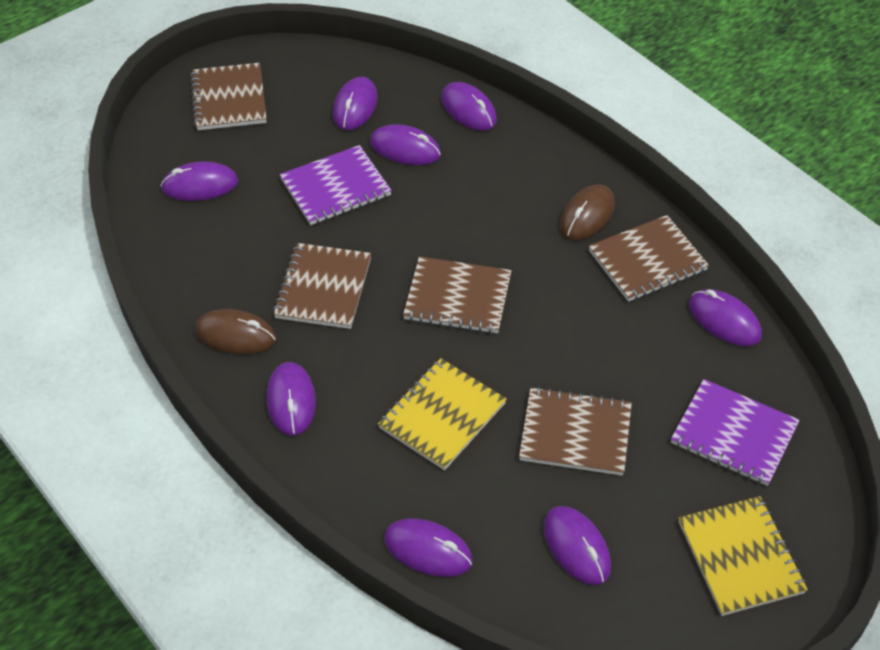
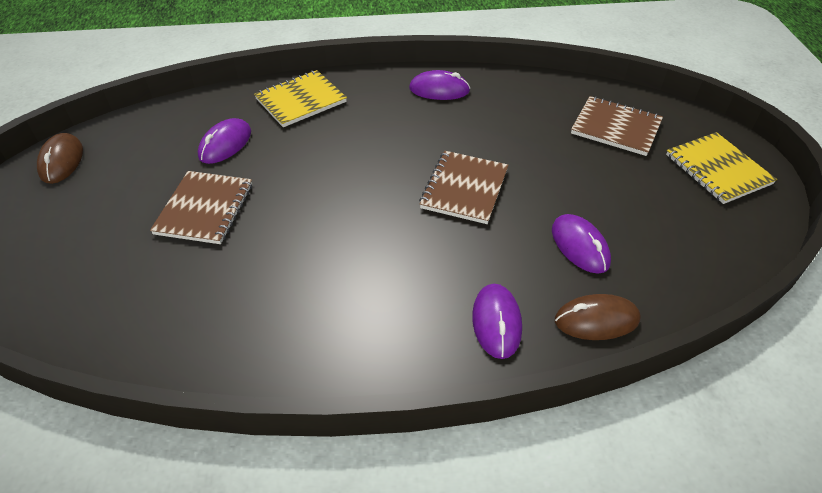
brown notebook: 5 -> 3
purple mouse: 8 -> 4
purple notebook: 2 -> 0

